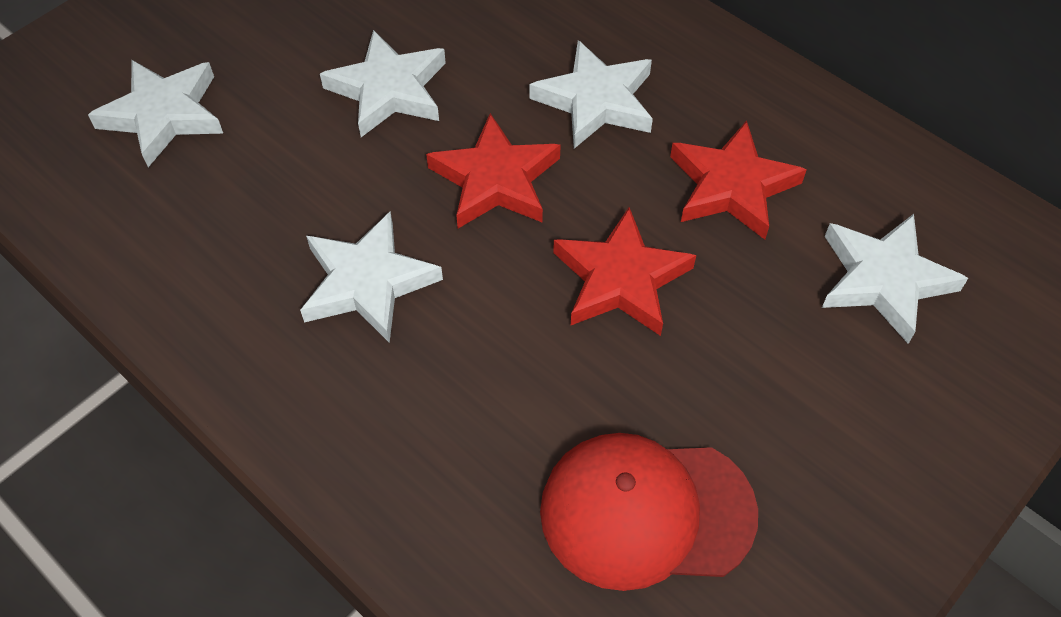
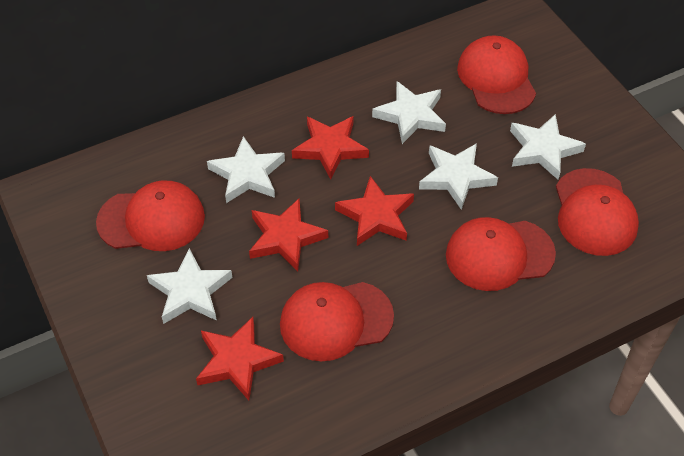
red cap: 1 -> 5
red star: 3 -> 4

